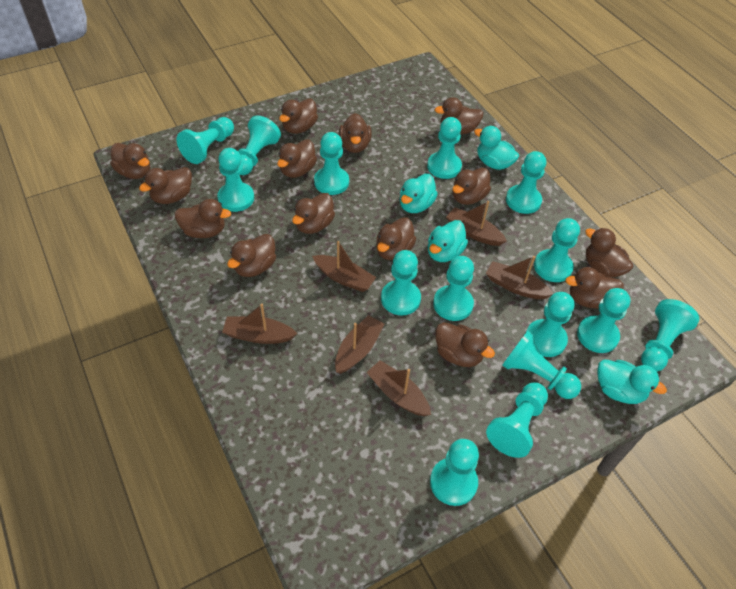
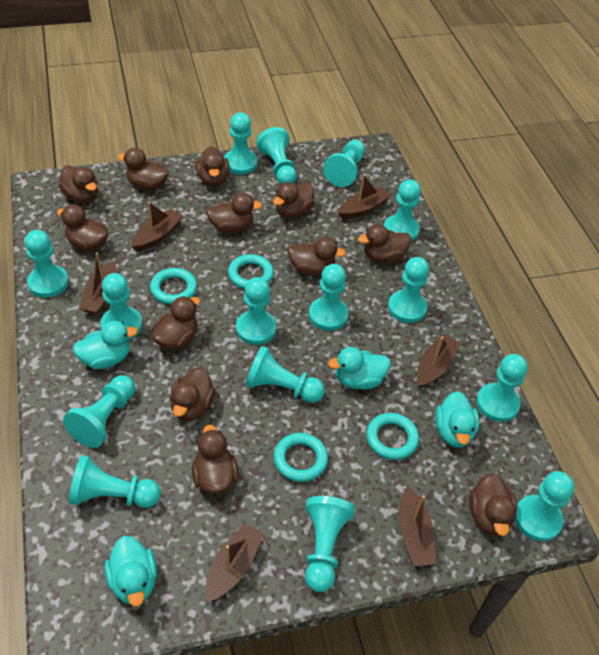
brown duck: 14 -> 12
turquoise ring: 0 -> 4

